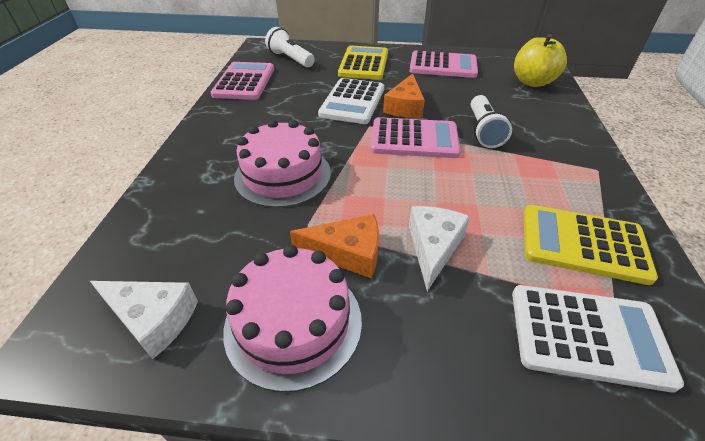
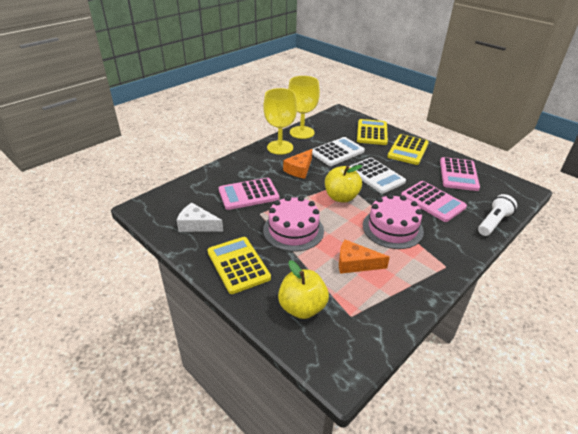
white cheese: 2 -> 1
white flashlight: 2 -> 1
yellow apple: 1 -> 2
yellow calculator: 2 -> 3
yellow goblet: 0 -> 2

